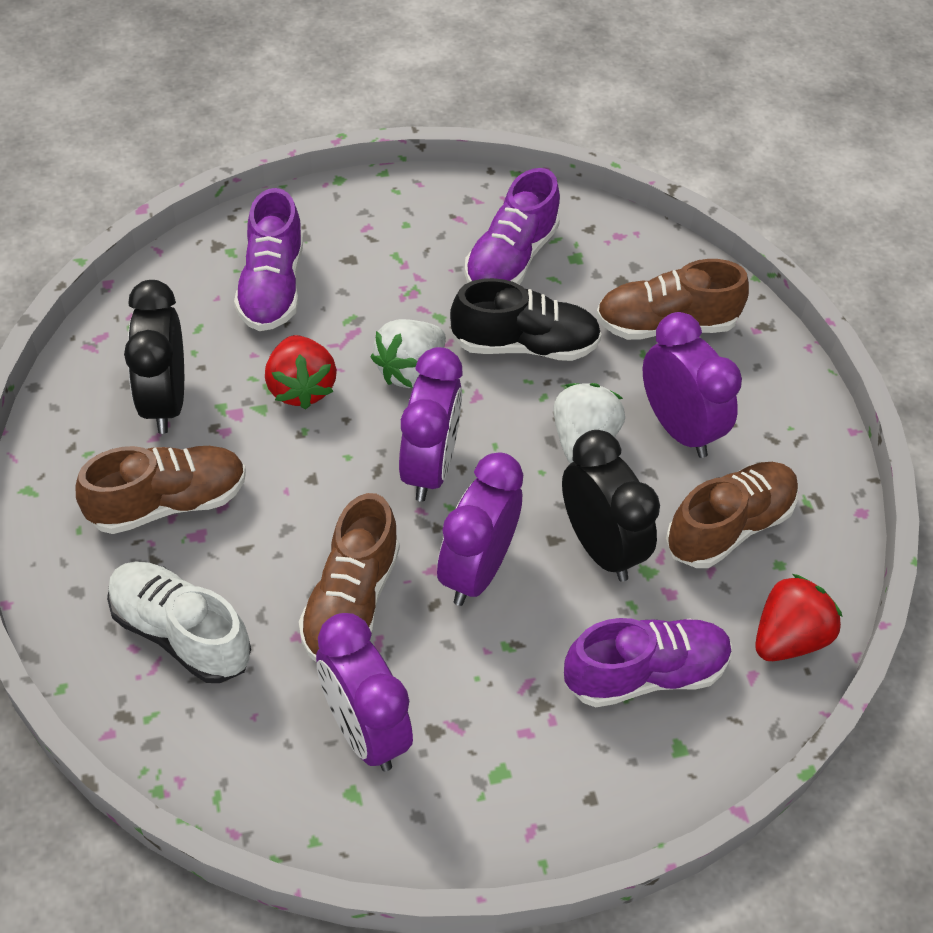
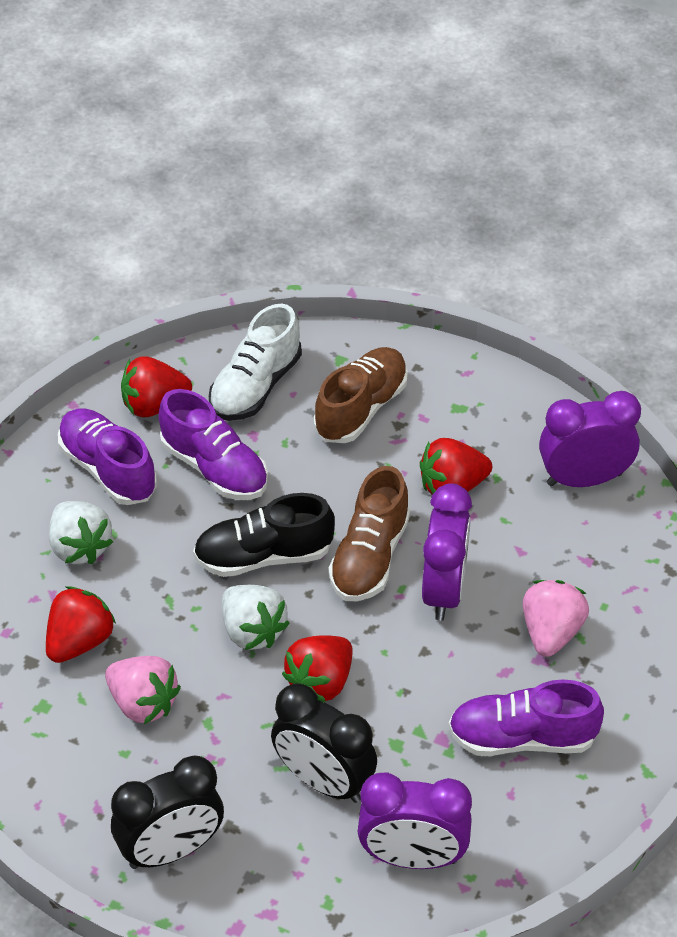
brown shoe: 4 -> 2
pink strawberry: 0 -> 2
purple clock: 4 -> 3
red strawberry: 2 -> 4

